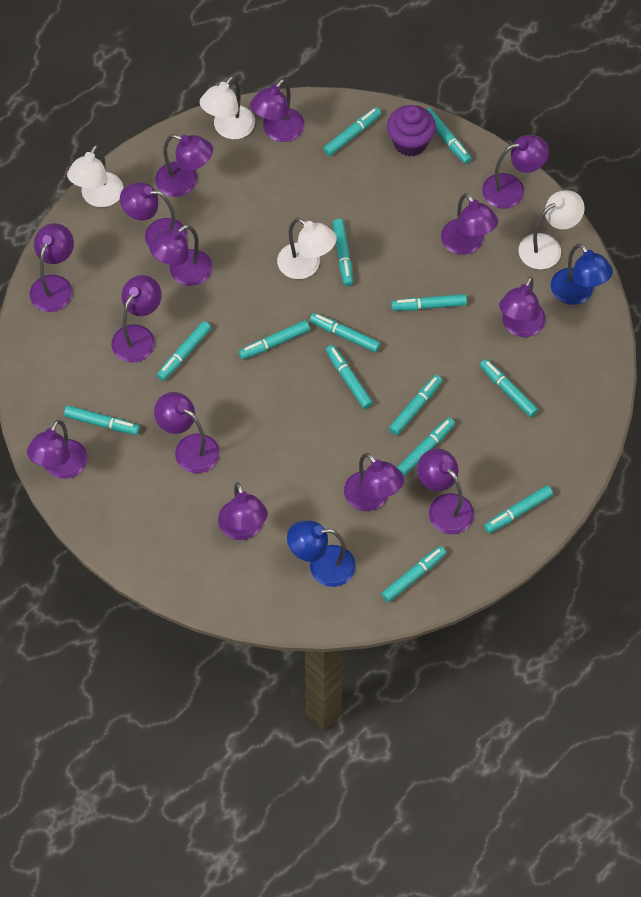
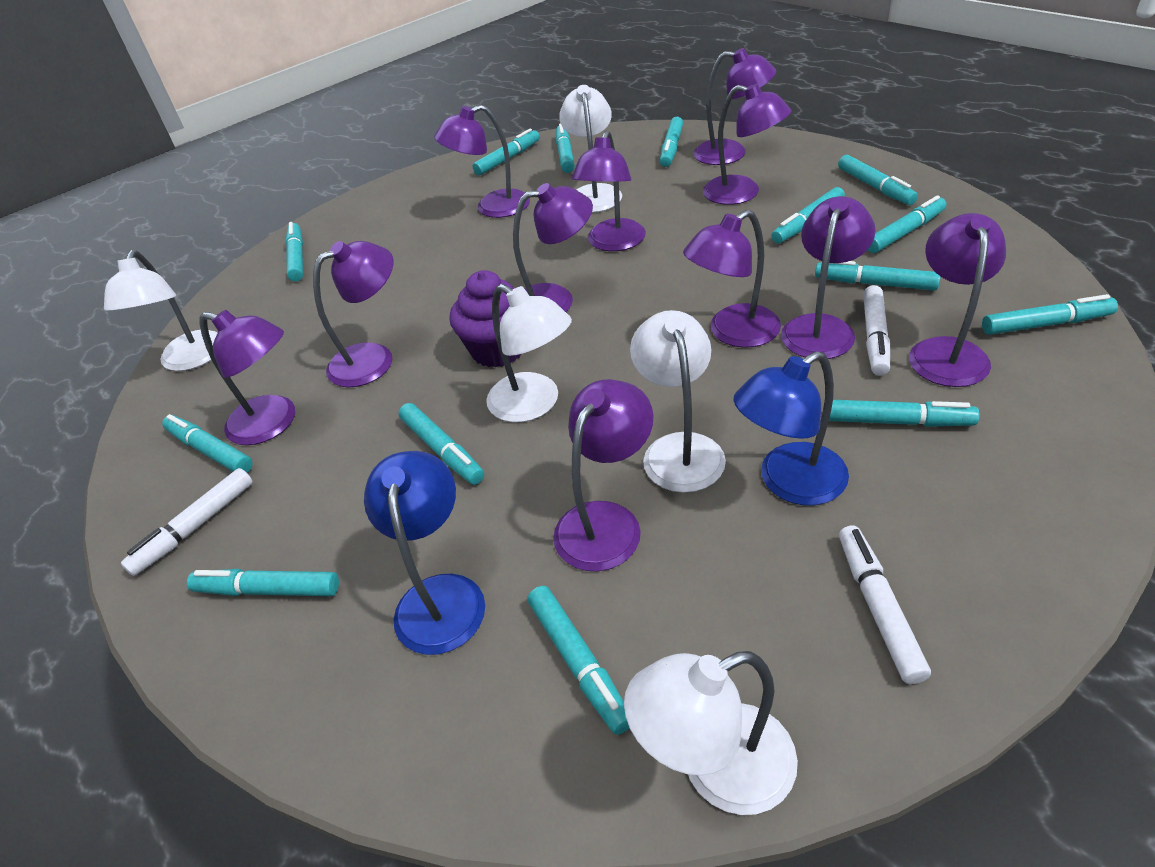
purple lamp: 14 -> 11
white lamp: 4 -> 5
white marker: 0 -> 3

